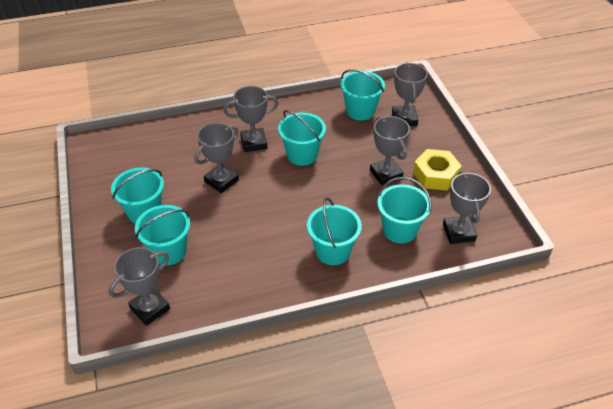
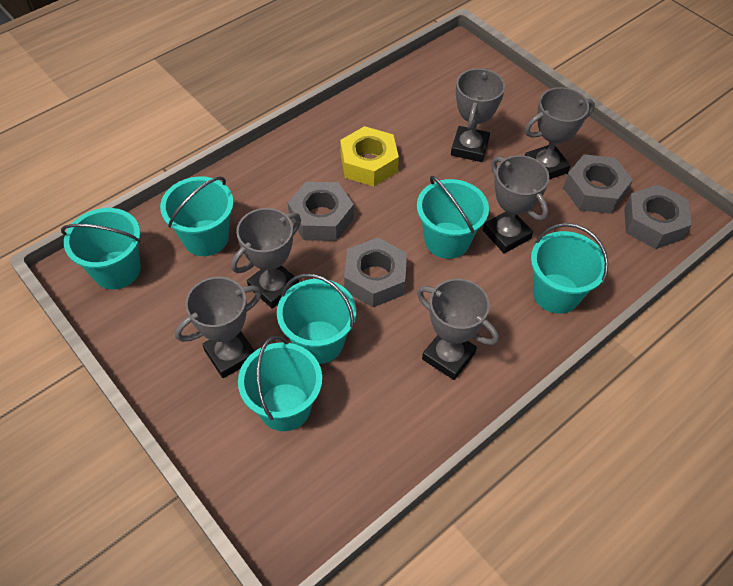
grey nut: 0 -> 4

